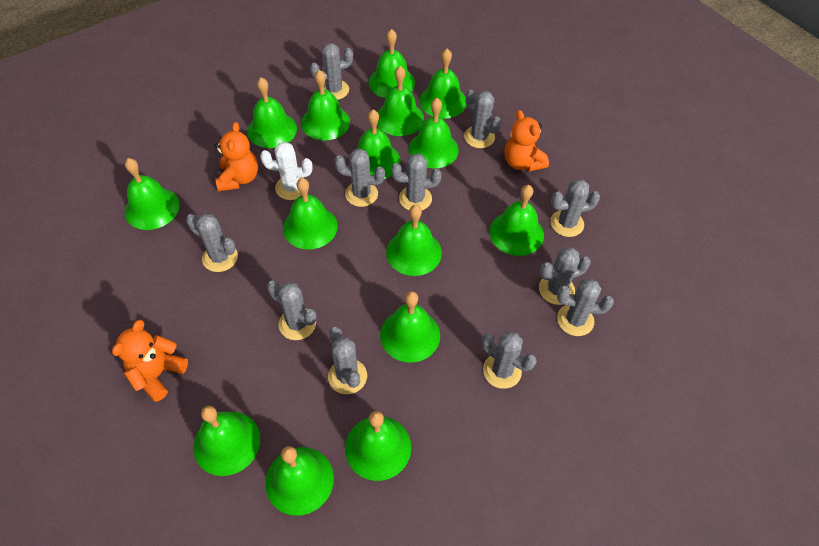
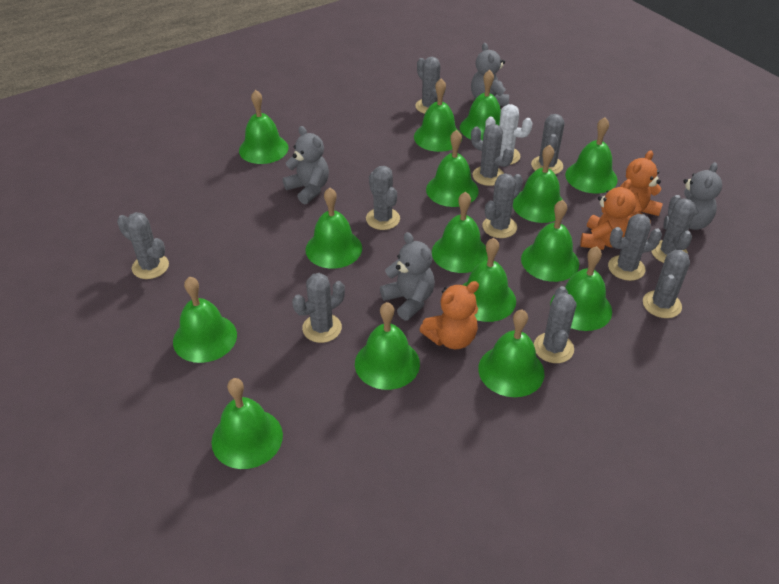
grey teddy bear: 0 -> 4

